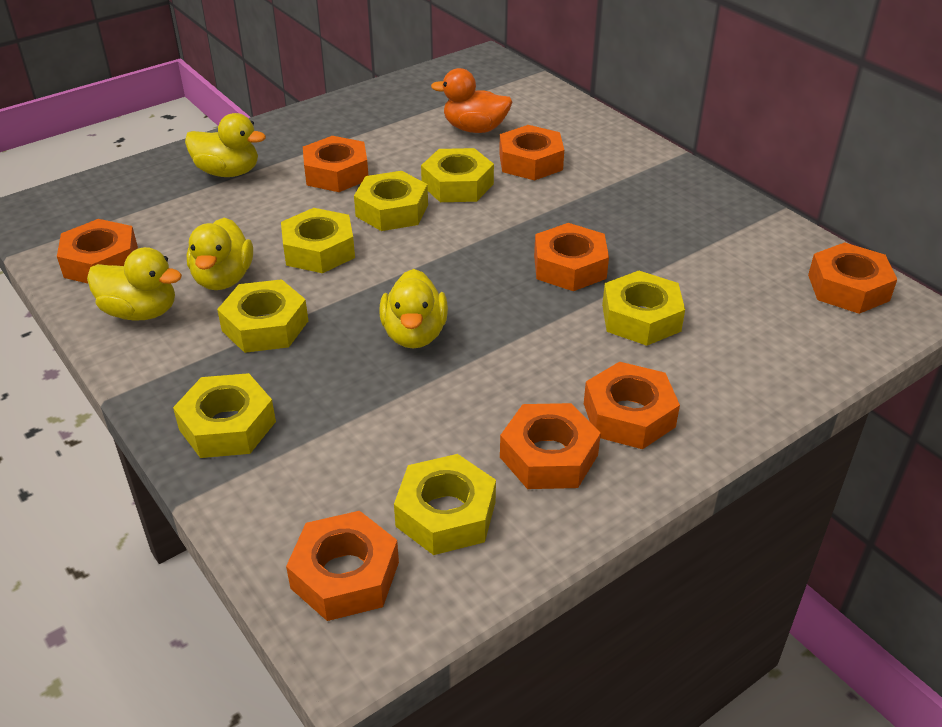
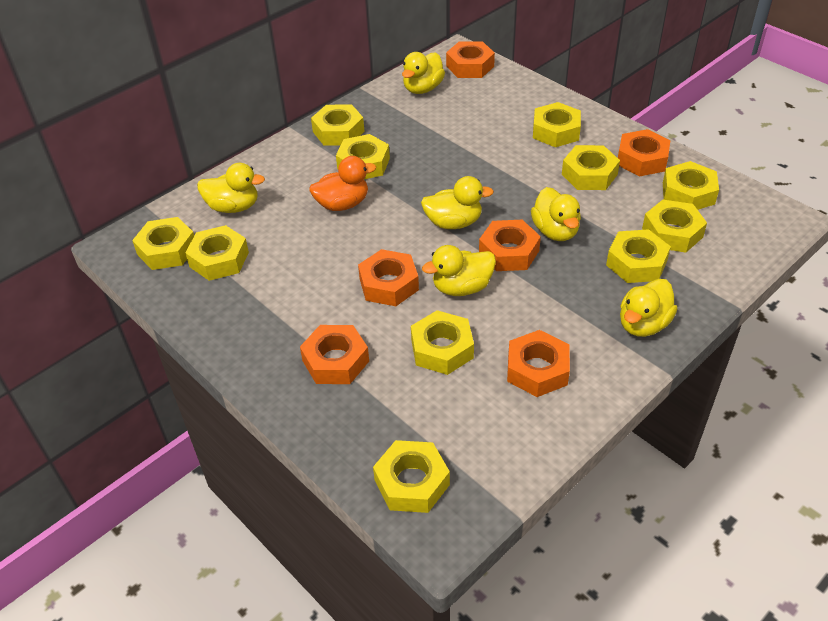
orange nut: 8 -> 6
yellow duck: 4 -> 6
yellow nut: 7 -> 11

